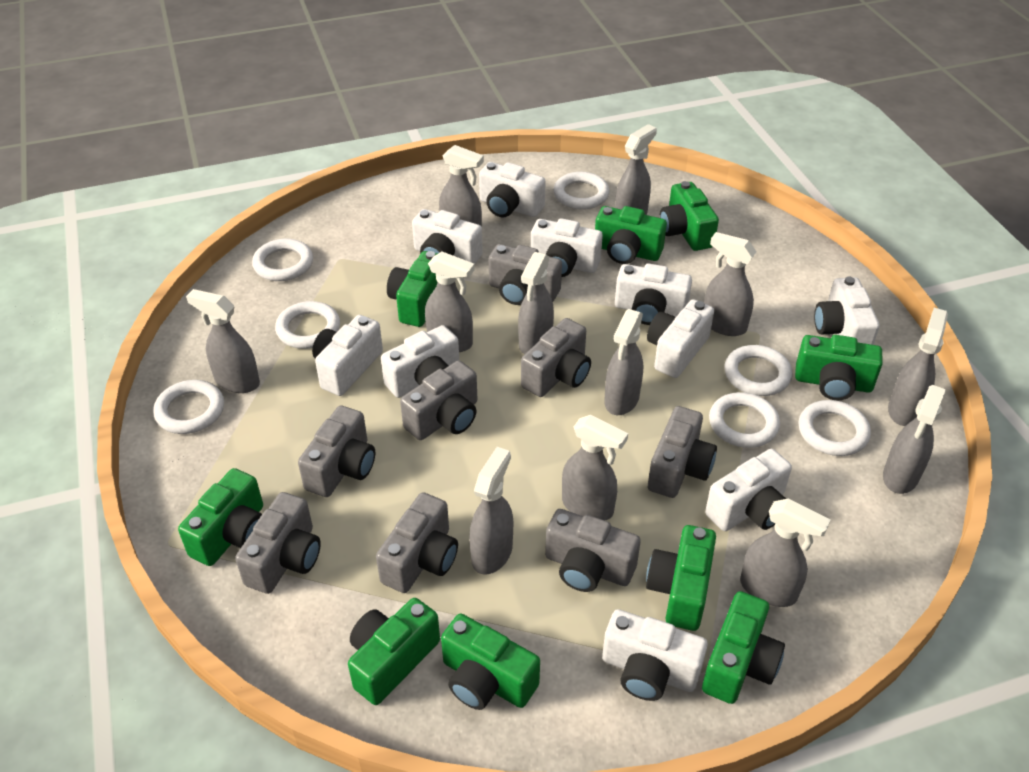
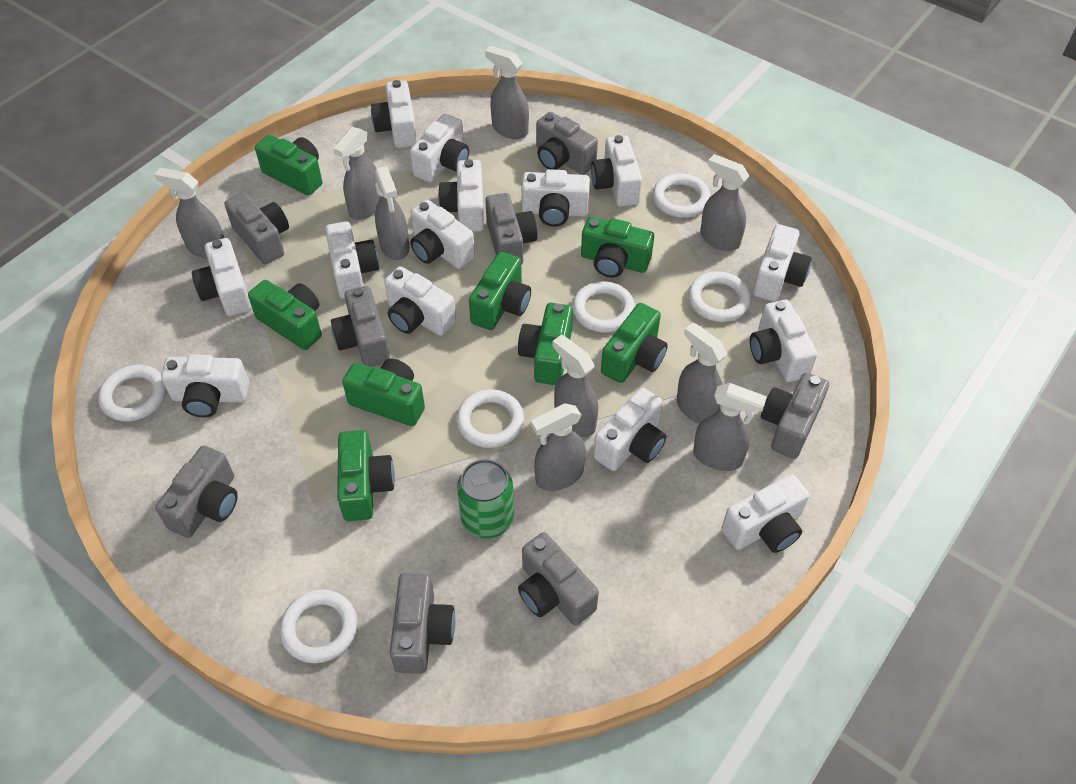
green camera: 9 -> 8
green can: 0 -> 1
grey spray bottle: 12 -> 9
white camera: 10 -> 14
white ring: 7 -> 6

